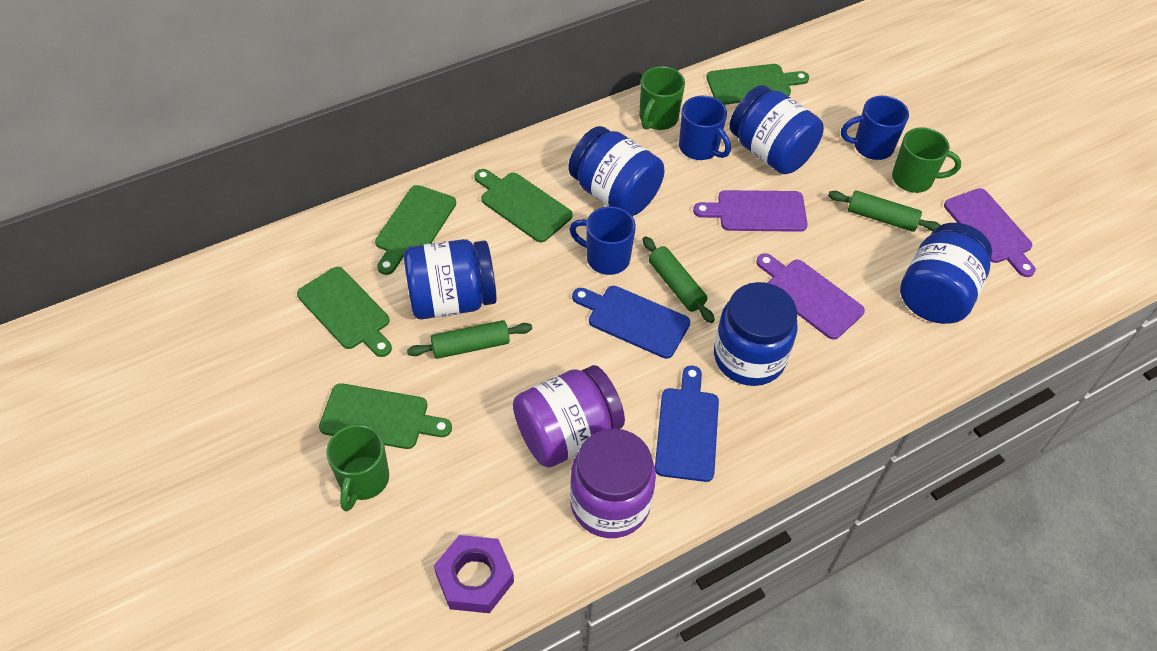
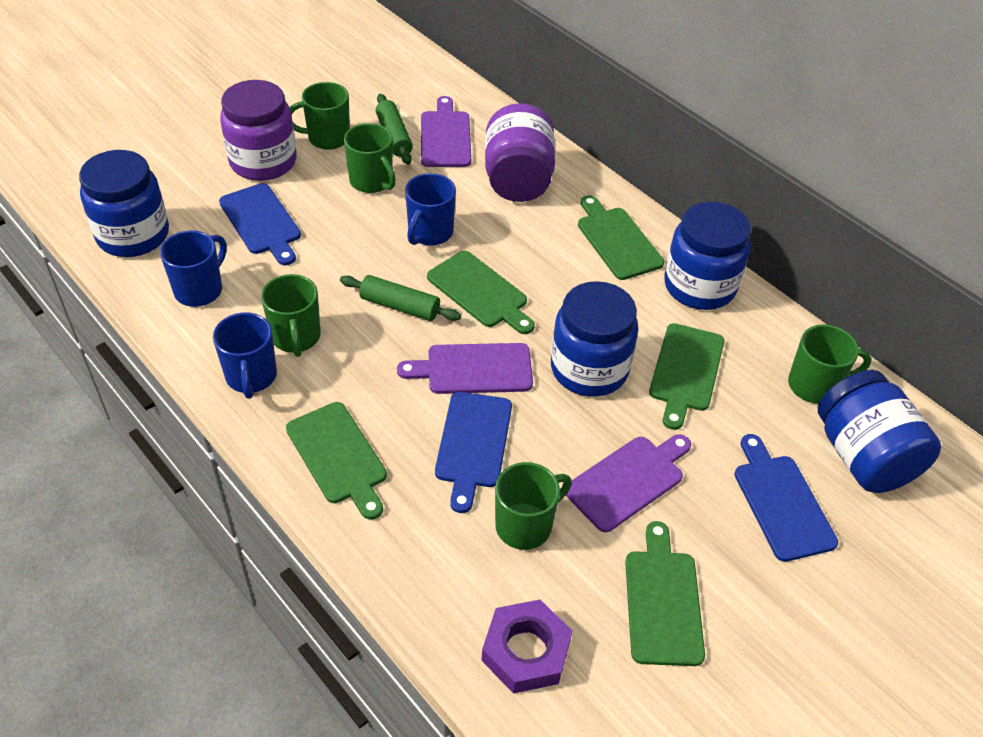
blue cutting board: 2 -> 3
blue jar: 5 -> 4
green mug: 3 -> 5
green rolling pin: 3 -> 2

